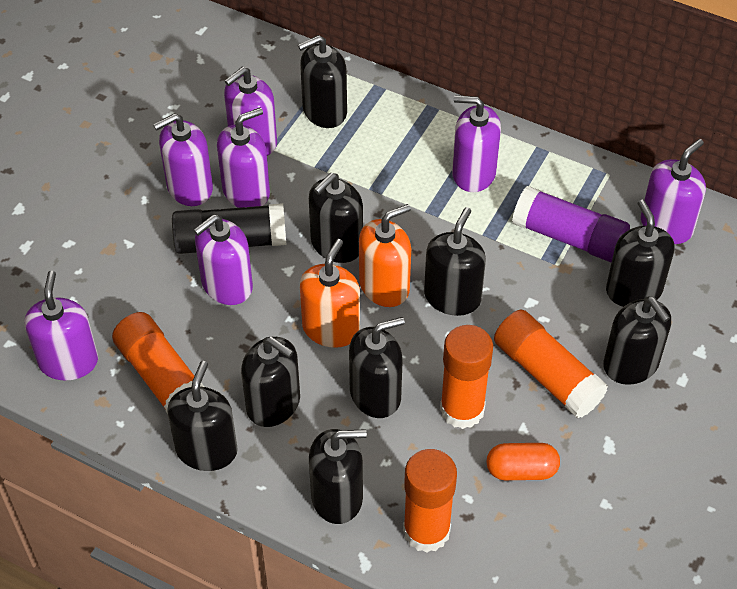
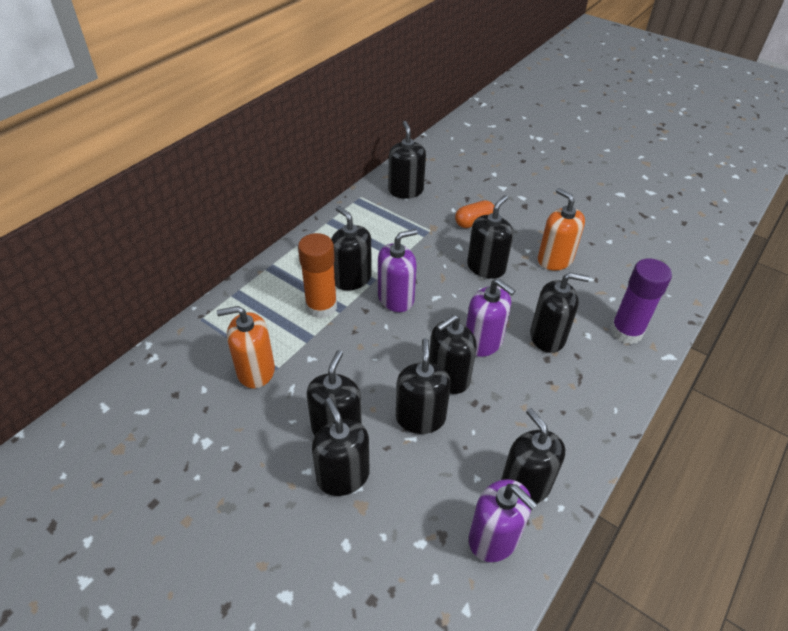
black glue stick: 1 -> 0
orange glue stick: 4 -> 1
purple soap dispenser: 7 -> 3

